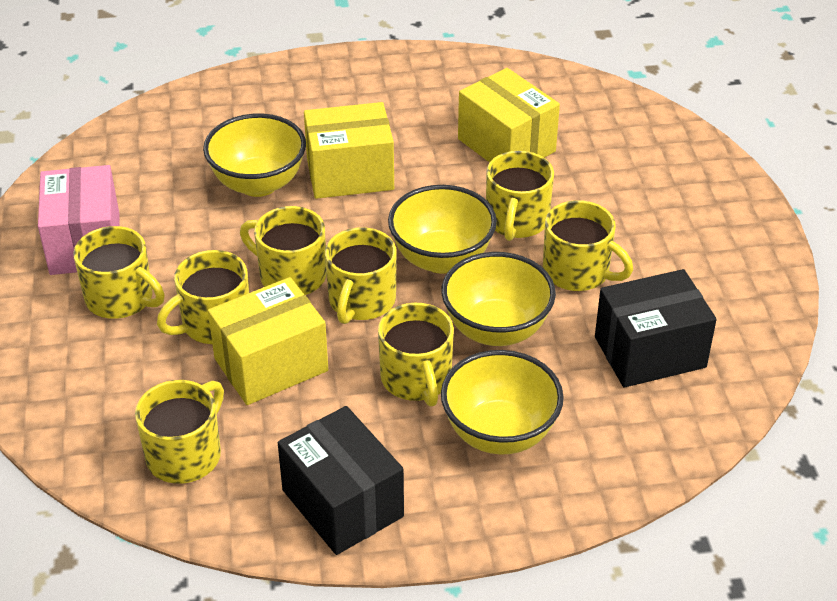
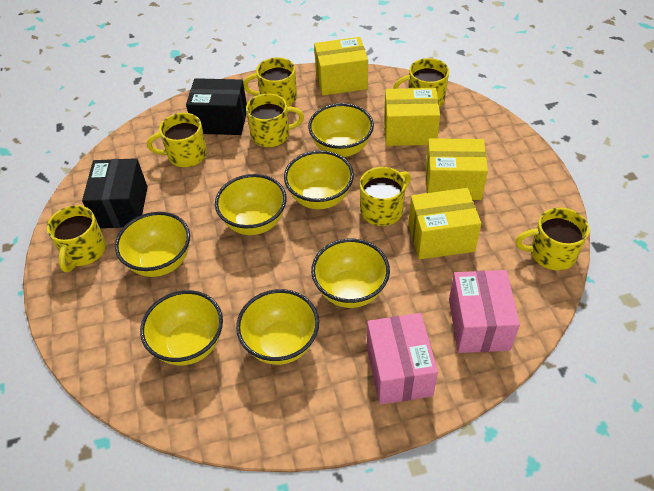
pink box: 1 -> 2
yellow bowl: 4 -> 7
yellow box: 3 -> 4
yellow mug: 8 -> 7

